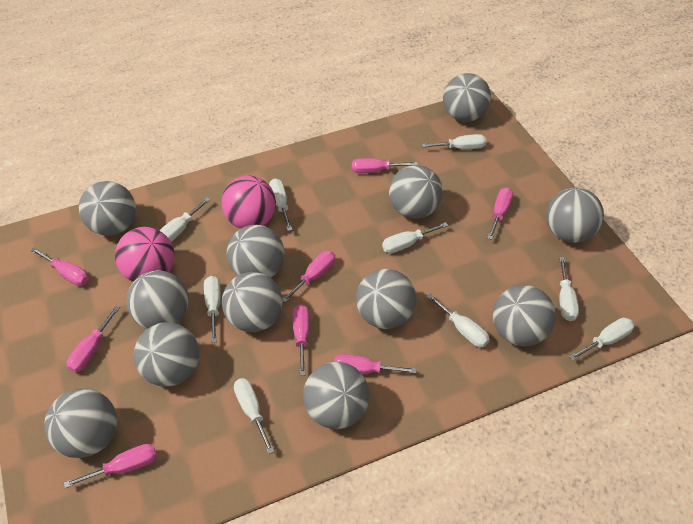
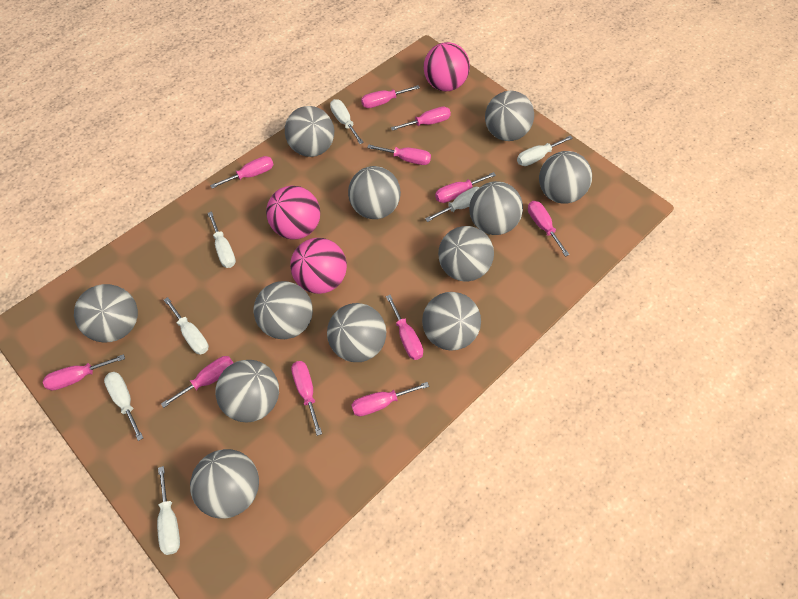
pink ball: 2 -> 3
pink screwdriver: 8 -> 11
white screwdriver: 9 -> 7

